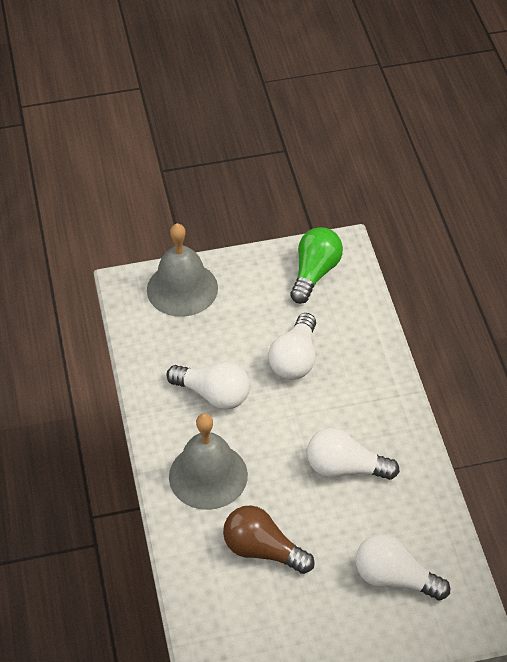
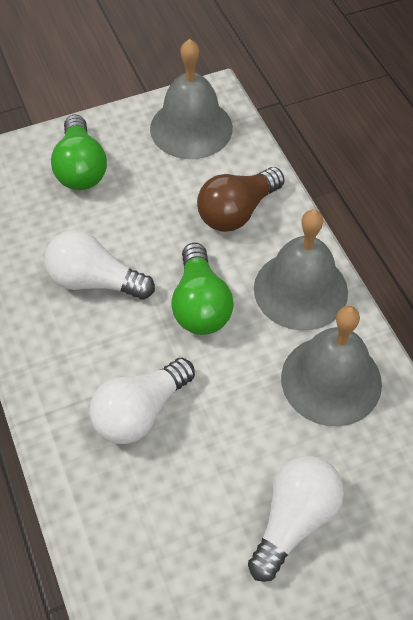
green light bulb: 1 -> 2
grey bell: 2 -> 3
white light bulb: 4 -> 3

